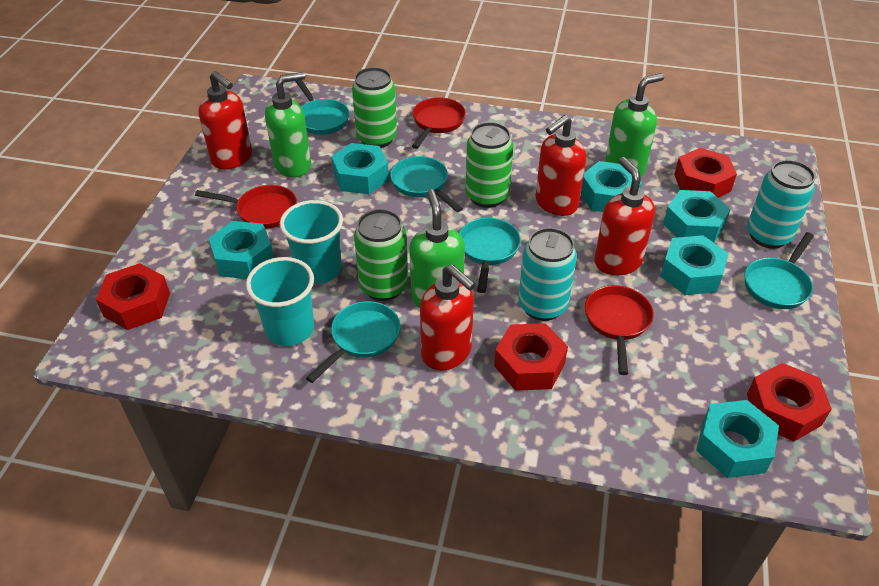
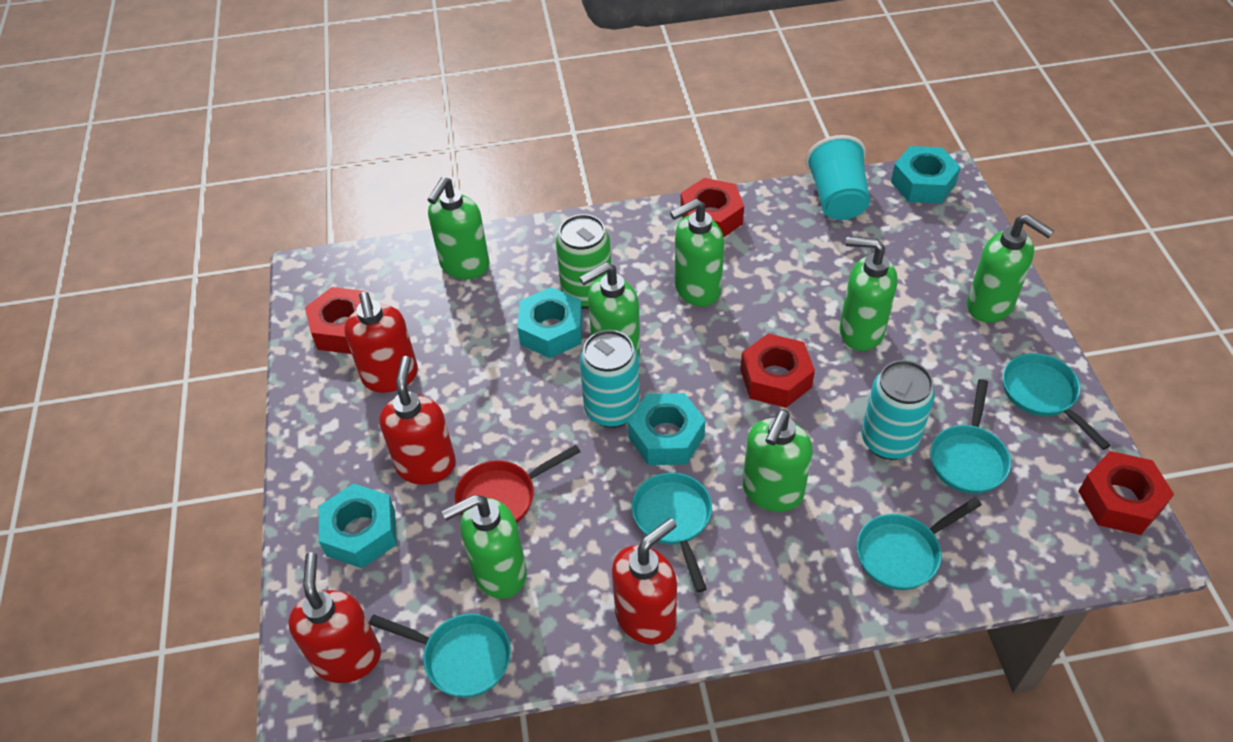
green can: 3 -> 1
green soap dispenser: 3 -> 7
red pan: 3 -> 1
turquoise cup: 2 -> 1
turquoise nut: 6 -> 4

